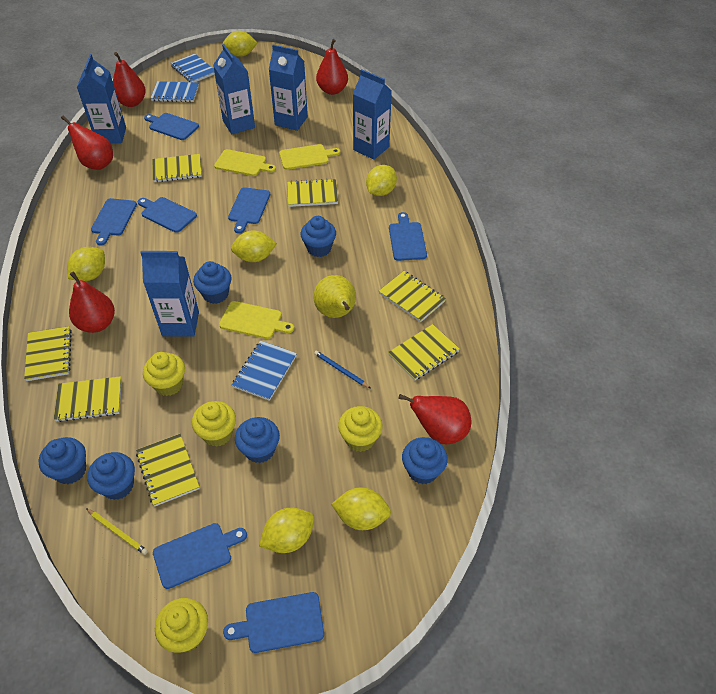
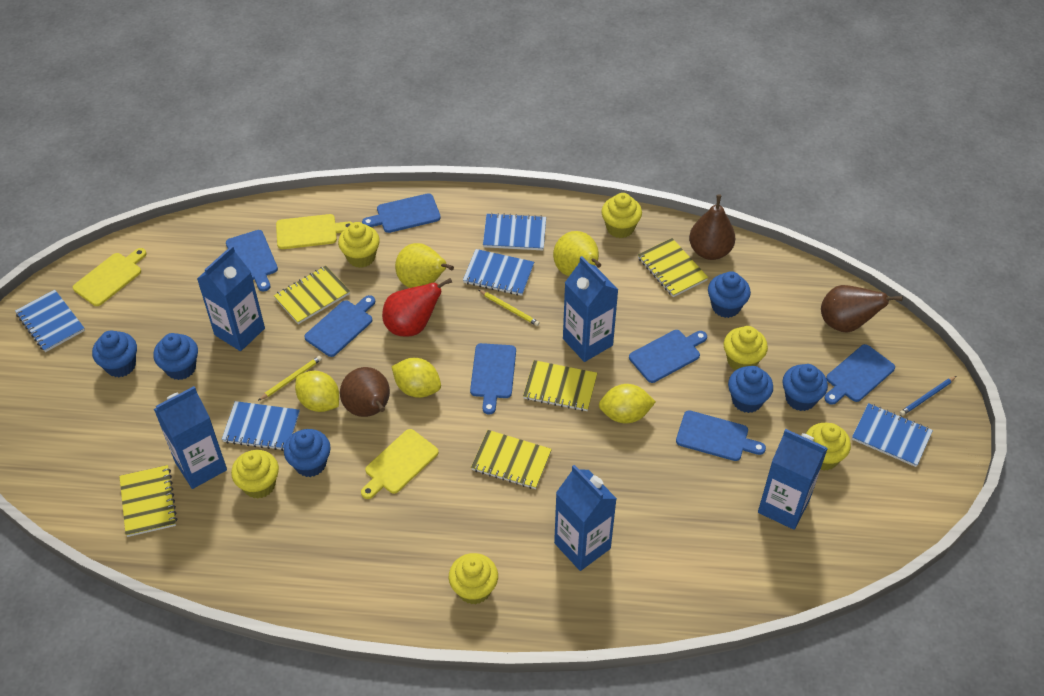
blue notebook: 3 -> 5
brown pear: 0 -> 3
red pear: 5 -> 1
yellow cupcake: 4 -> 6
yellow lemon: 6 -> 3
yellow notebook: 7 -> 5
yellow pear: 1 -> 2
yellow pencil: 1 -> 2

